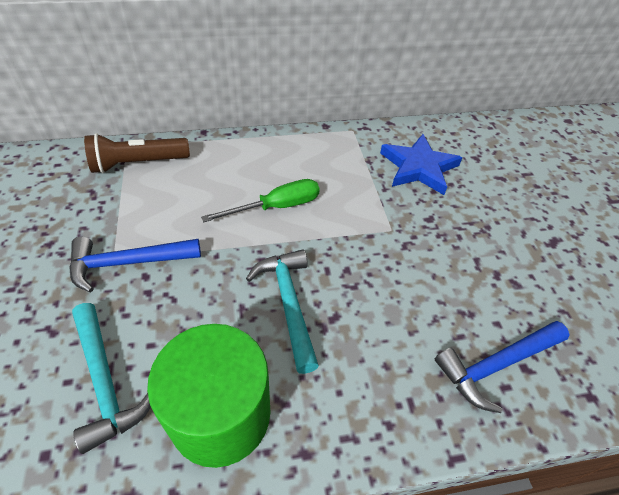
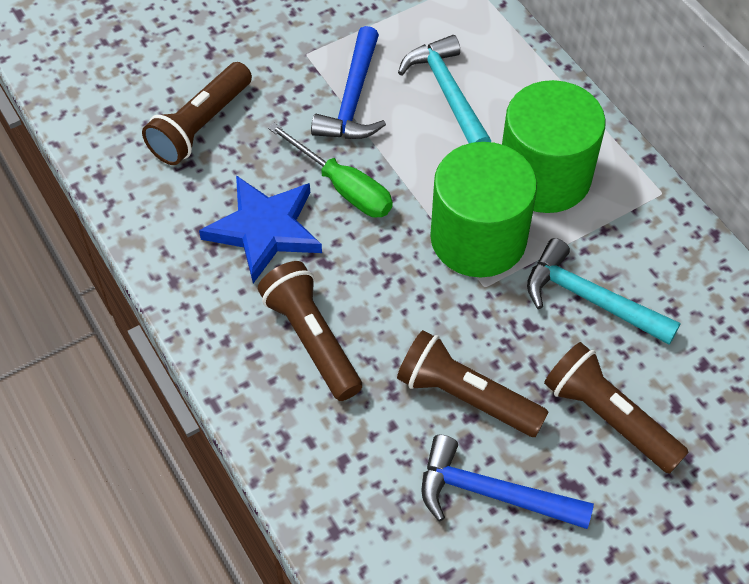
brown flashlight: 1 -> 4
green cylinder: 1 -> 2

